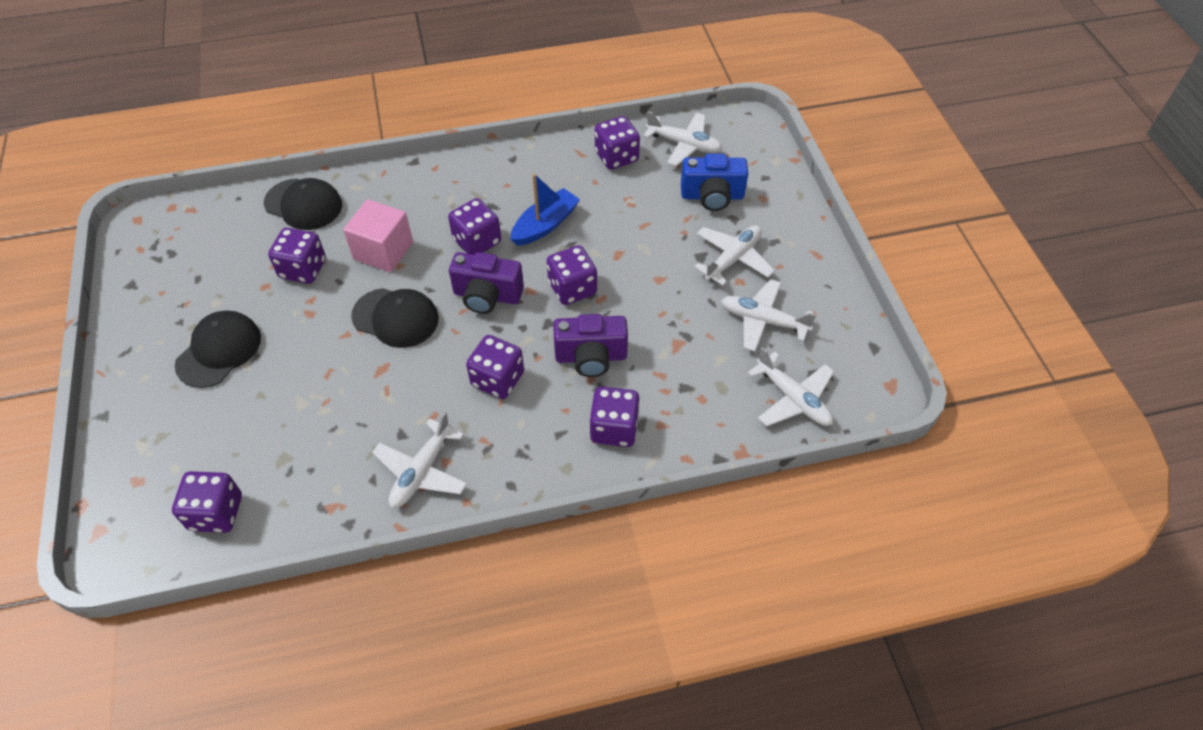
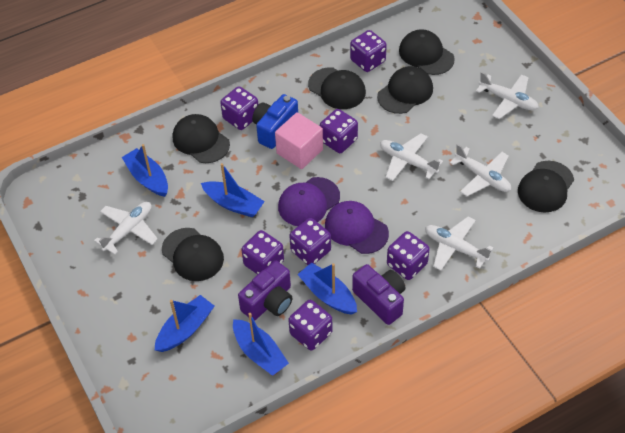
black cap: 3 -> 6
blue boat: 1 -> 5
purple cap: 0 -> 2

